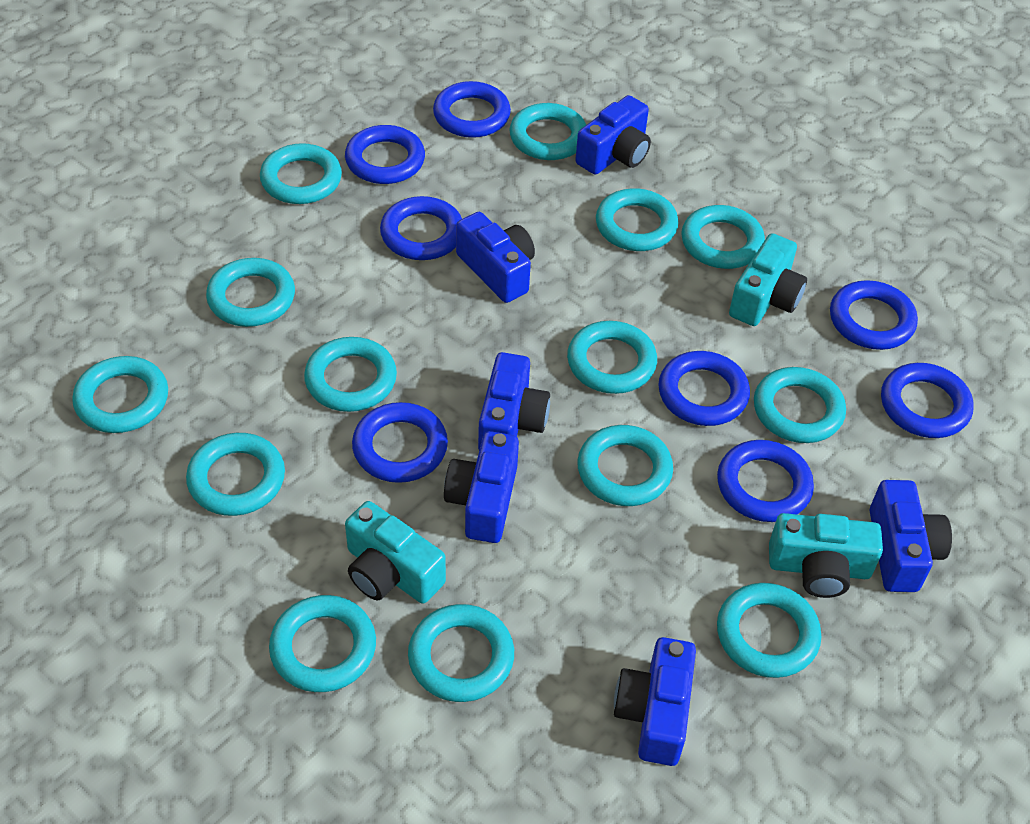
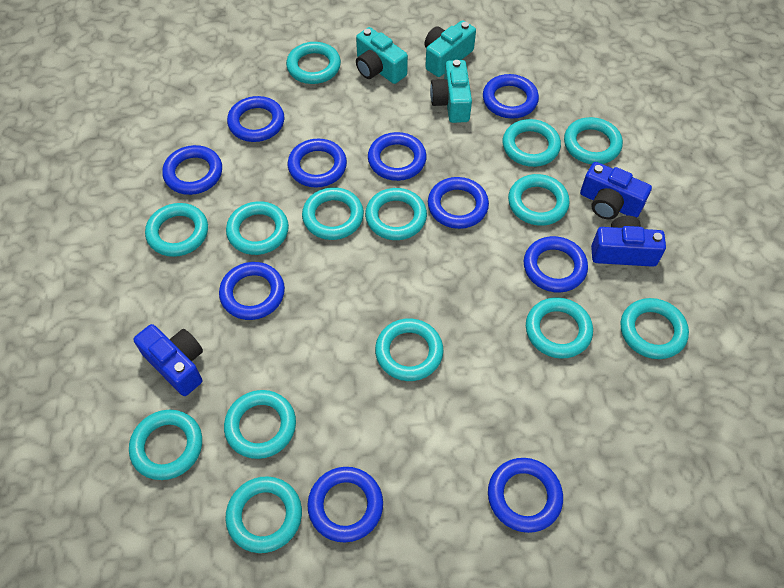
blue camera: 6 -> 3
blue ring: 8 -> 10

